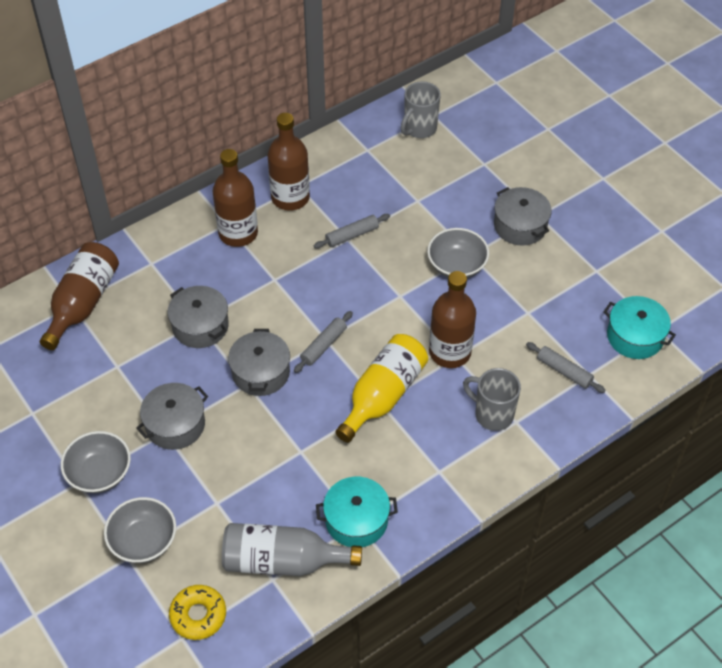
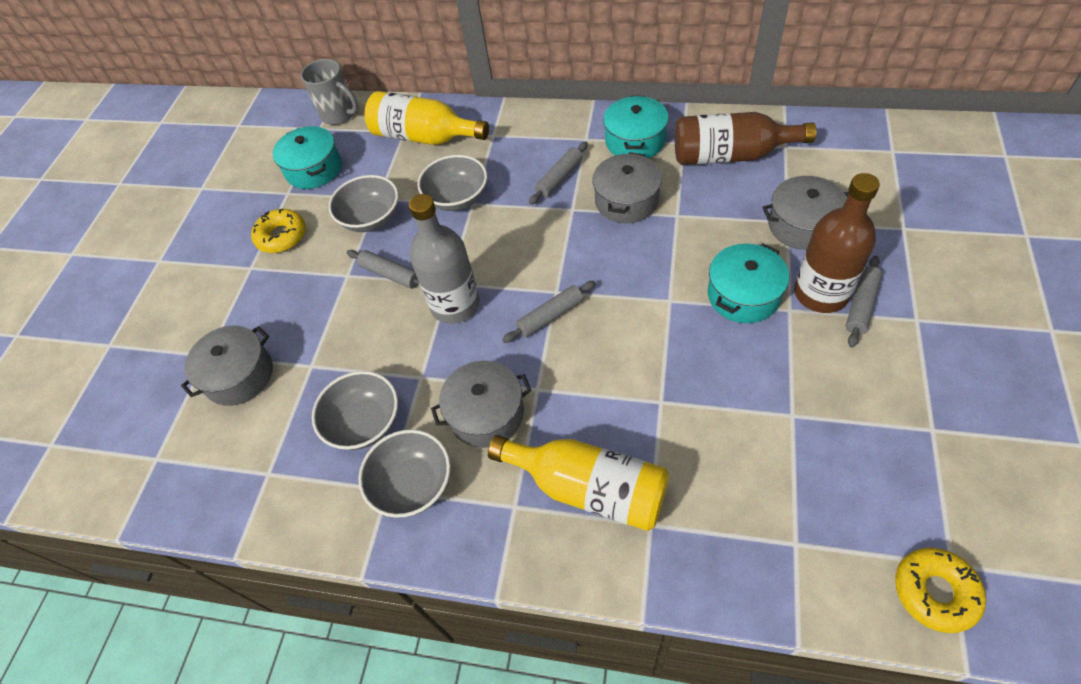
brown bottle: 4 -> 2
grey bowl: 3 -> 4
grey mug: 2 -> 1
grey rolling pin: 3 -> 4
turquoise pot: 2 -> 3
yellow bottle: 1 -> 2
yellow donut: 1 -> 2

